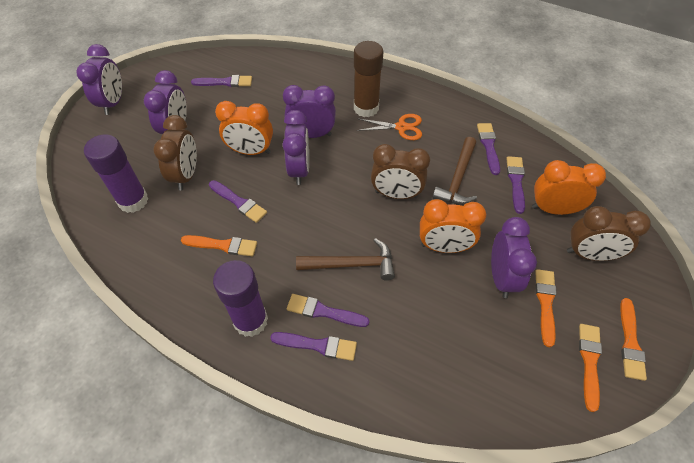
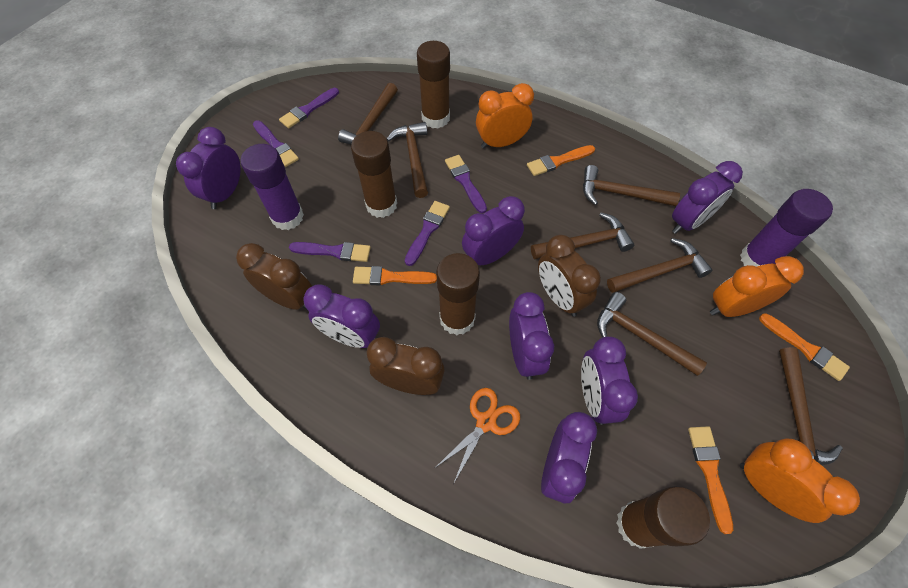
brown glue stick: 1 -> 4
brown hammer: 2 -> 7
purple brush: 6 -> 5
purple clock: 5 -> 7

